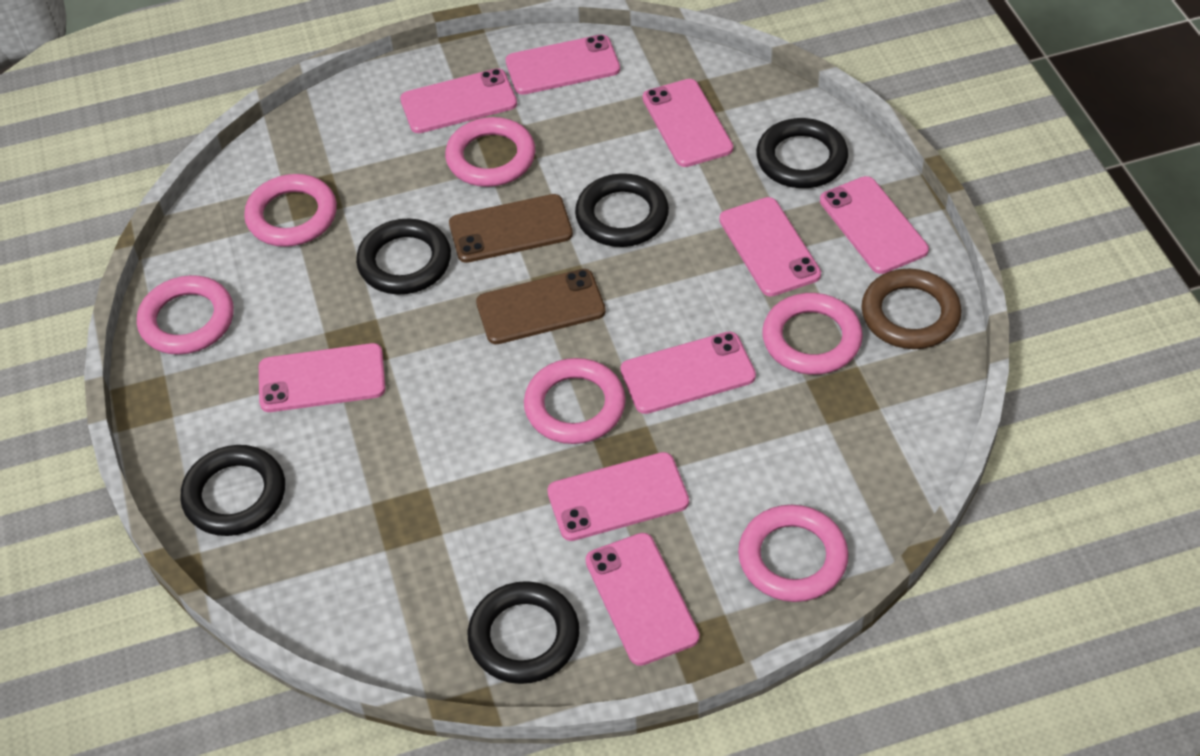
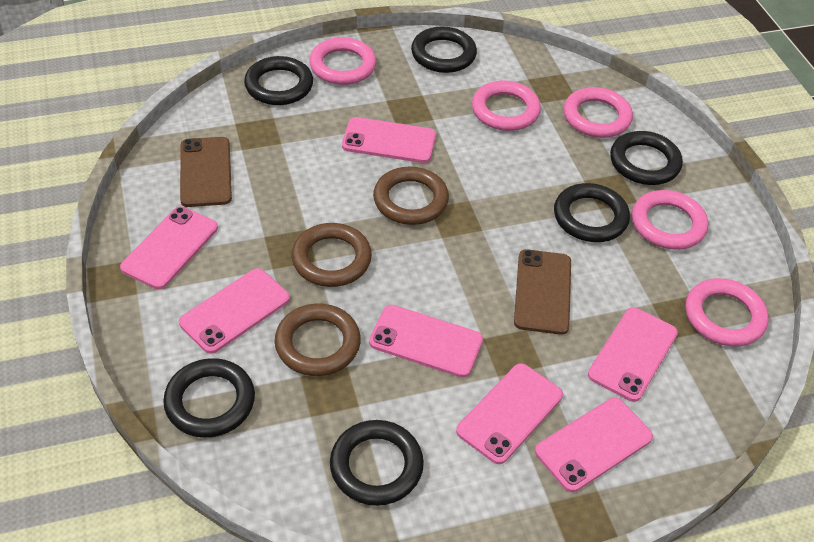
black ring: 5 -> 6
brown ring: 1 -> 3
pink phone: 9 -> 7
pink ring: 6 -> 5

